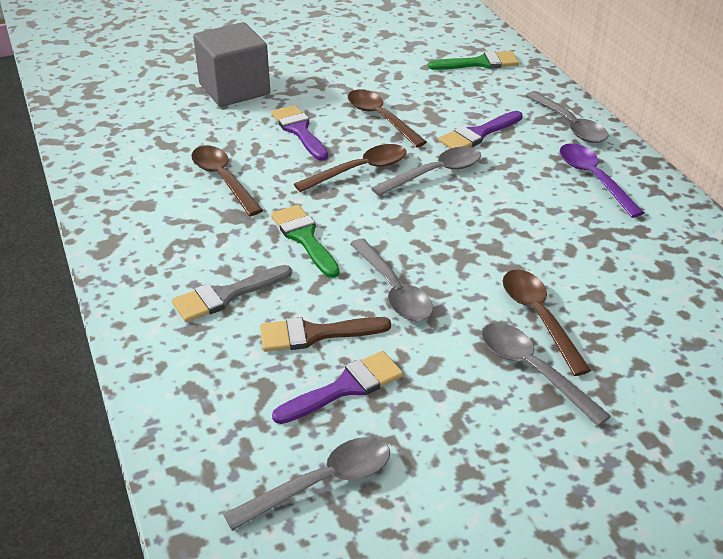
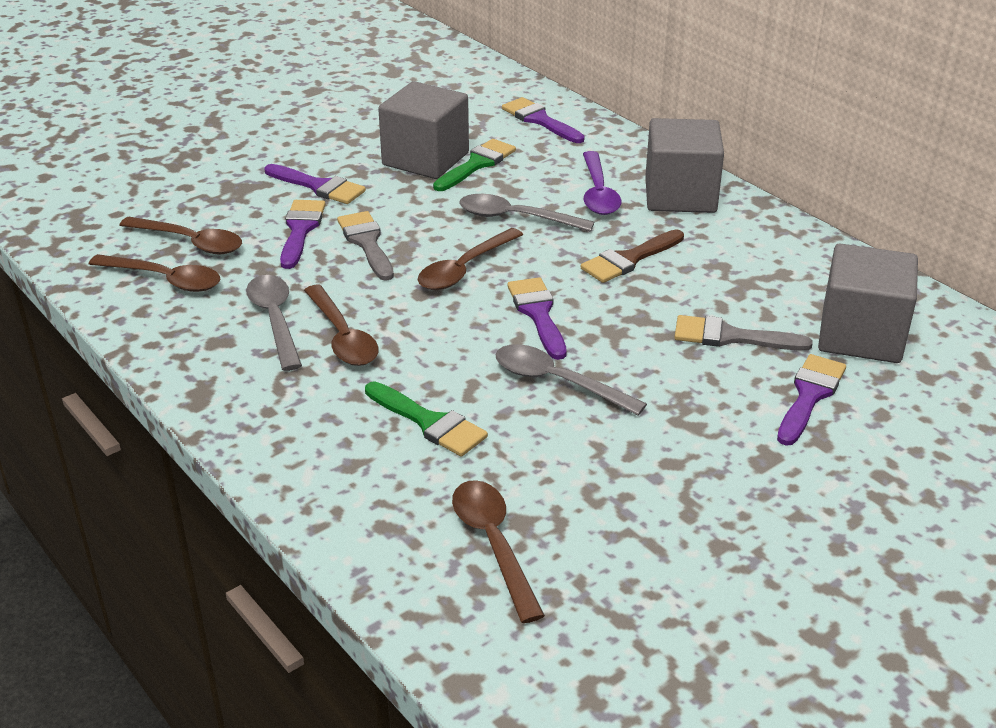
brown spoon: 4 -> 5
grey brush: 1 -> 2
grey cube: 1 -> 3
grey spoon: 5 -> 3
purple brush: 3 -> 5

